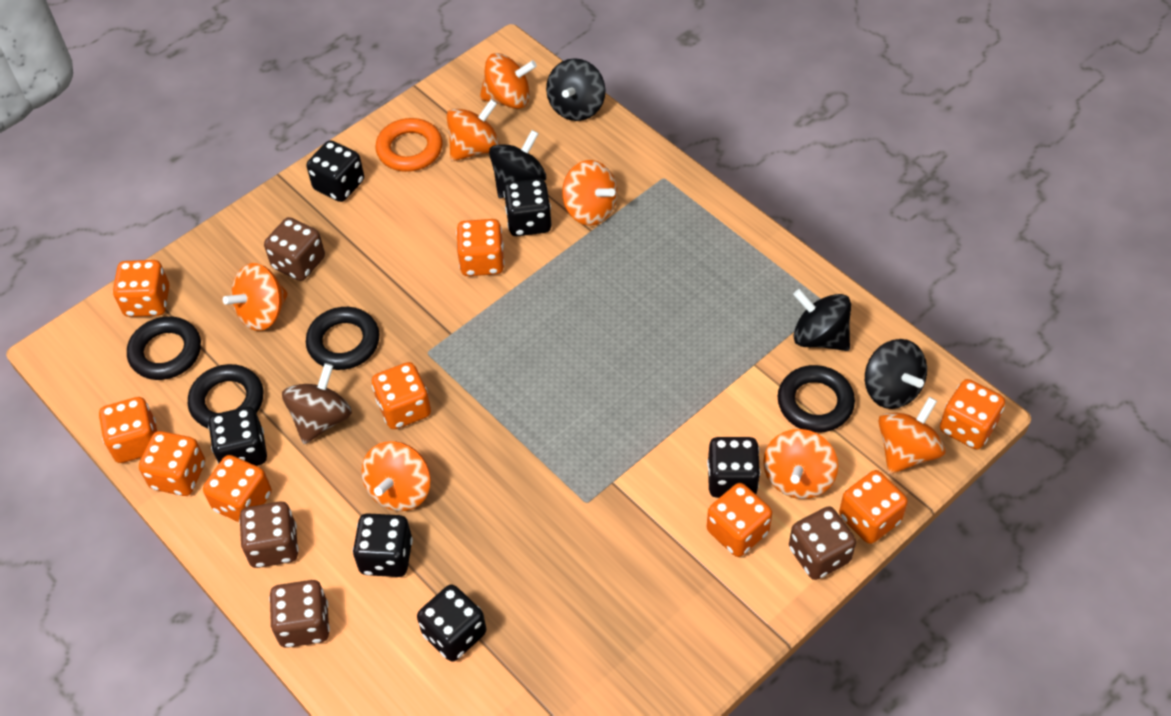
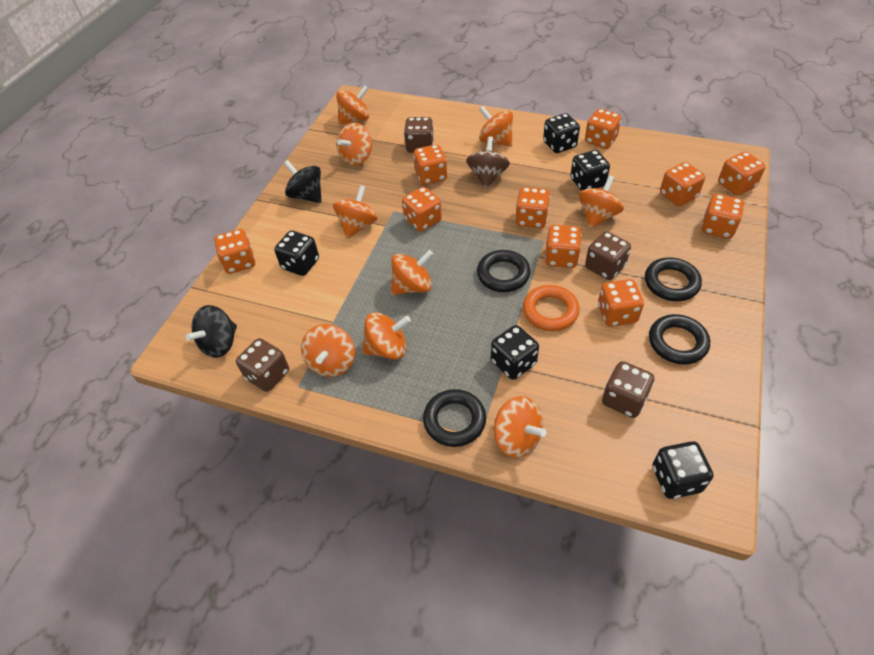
black dice: 6 -> 5
black spinning top: 4 -> 2
orange dice: 9 -> 10
orange spinning top: 7 -> 9

